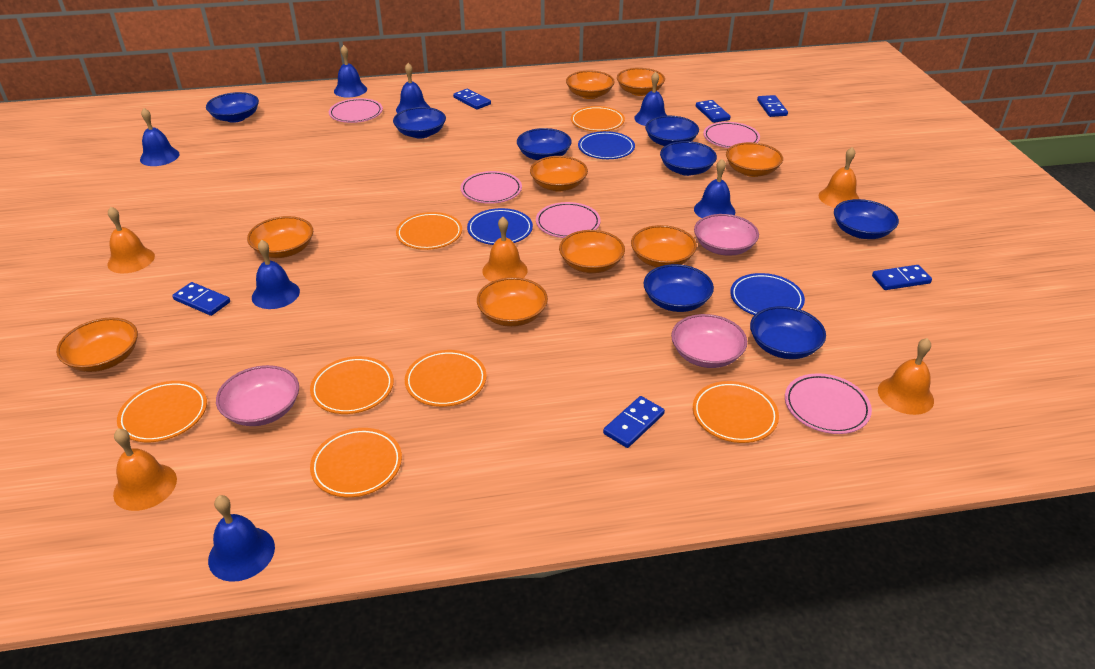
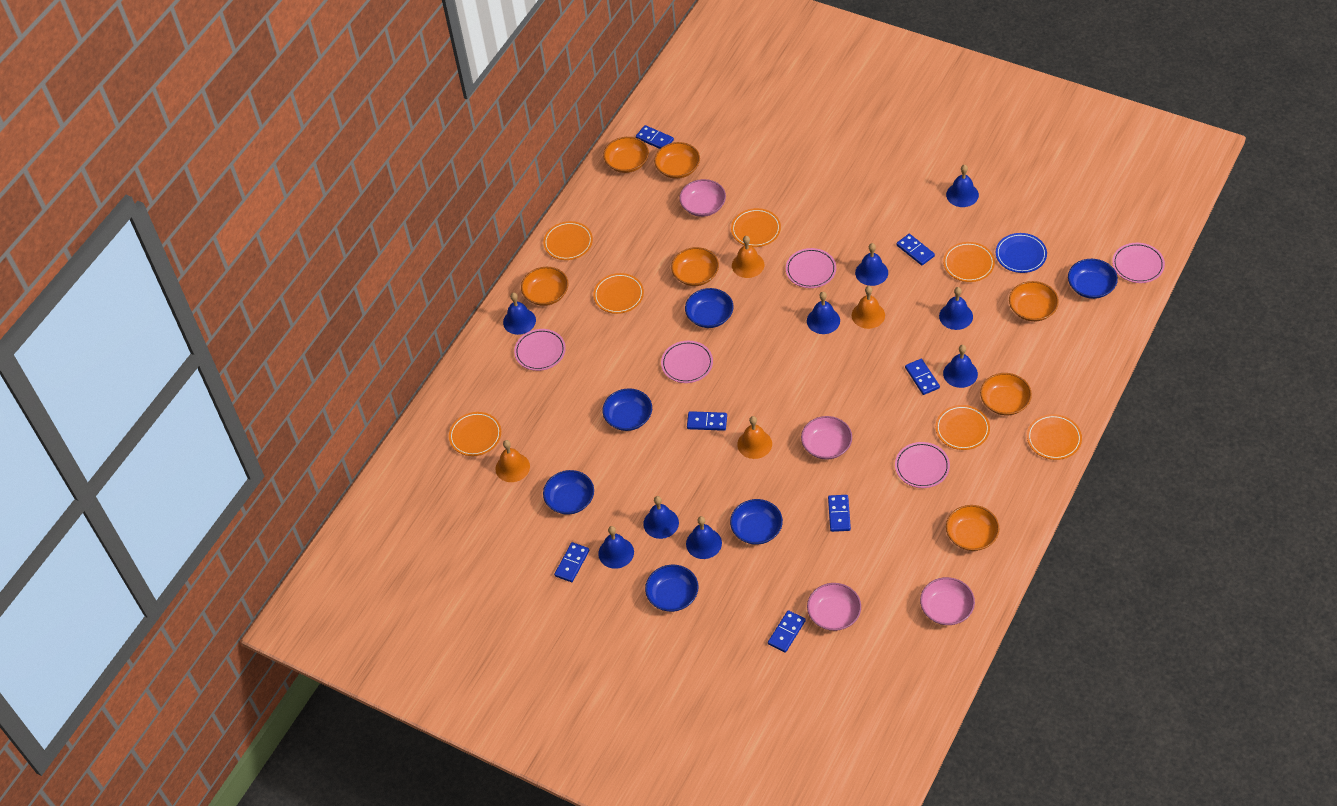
blue bell: 7 -> 9
blue bowl: 8 -> 6
blue domino: 6 -> 7
blue plate: 3 -> 1
orange bell: 5 -> 4
orange bowl: 9 -> 7
pink bowl: 3 -> 4

